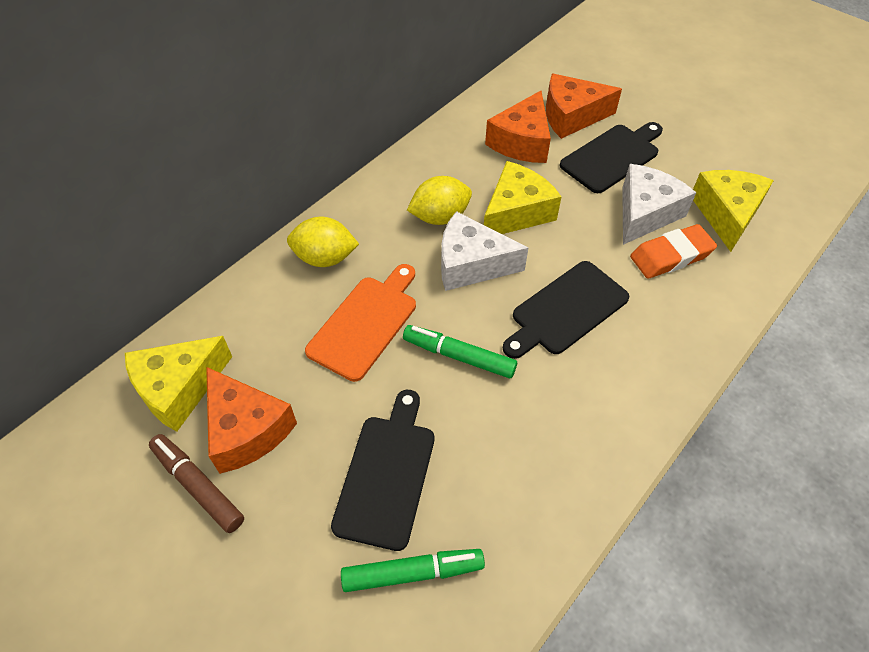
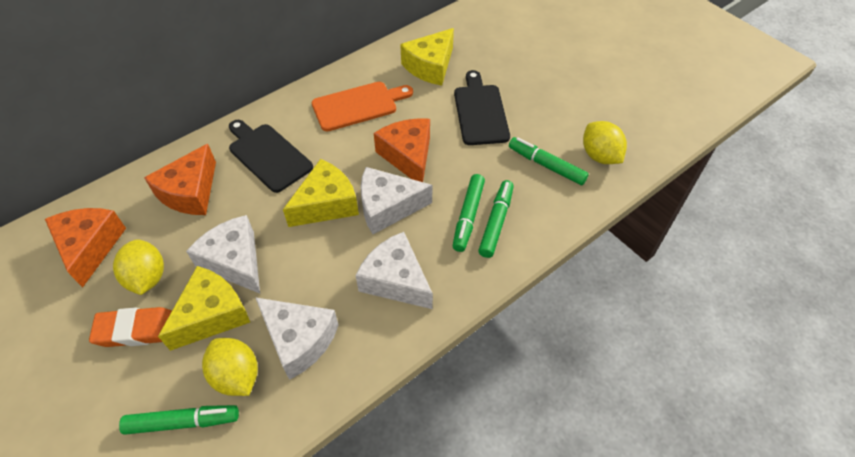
black cutting board: 3 -> 2
brown marker: 1 -> 0
green marker: 2 -> 4
white cheese: 2 -> 4
yellow lemon: 2 -> 3

